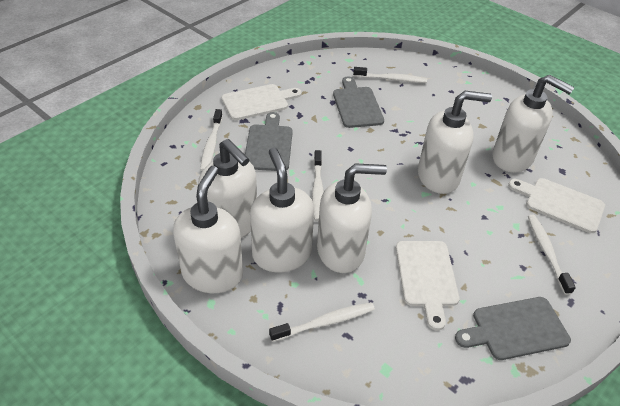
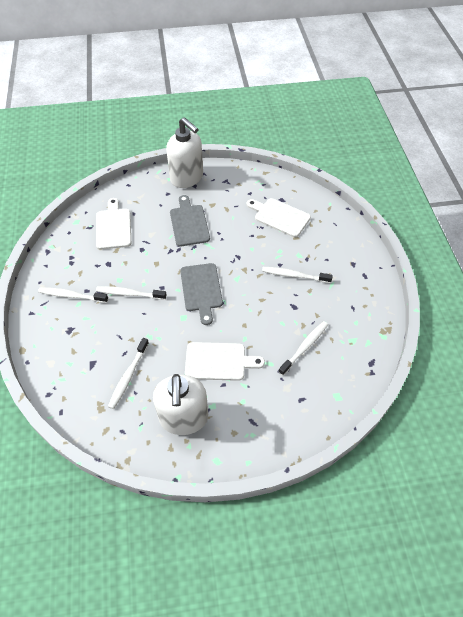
grey cutting board: 3 -> 2
white soap dispenser: 6 -> 2

